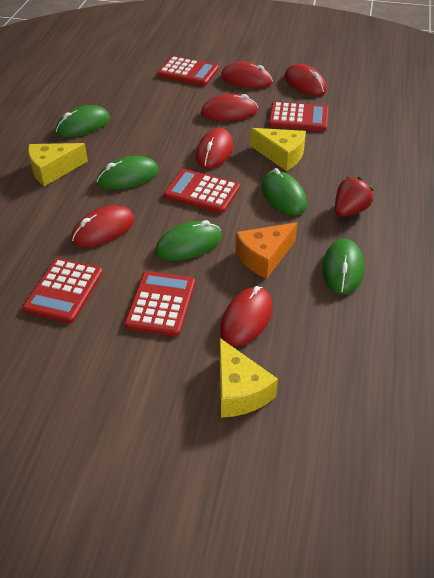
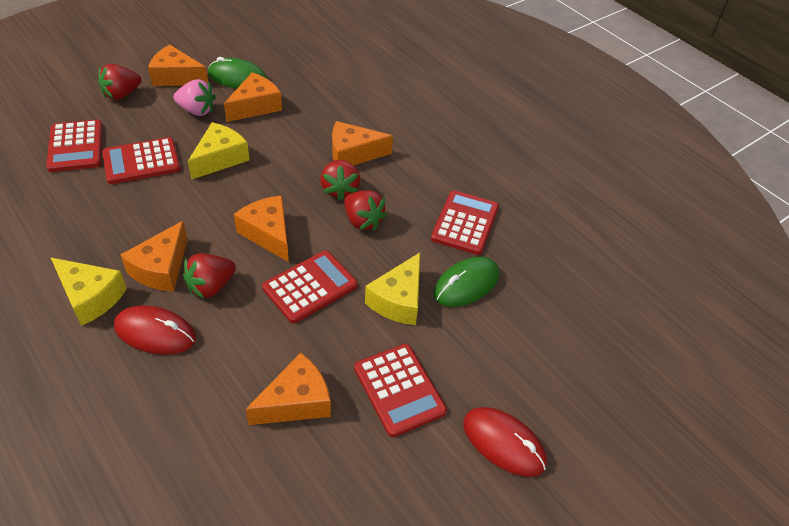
green mouse: 5 -> 2
orange cheese: 1 -> 6
pink strawberry: 0 -> 1
red mouse: 6 -> 2
red strawberry: 1 -> 4

